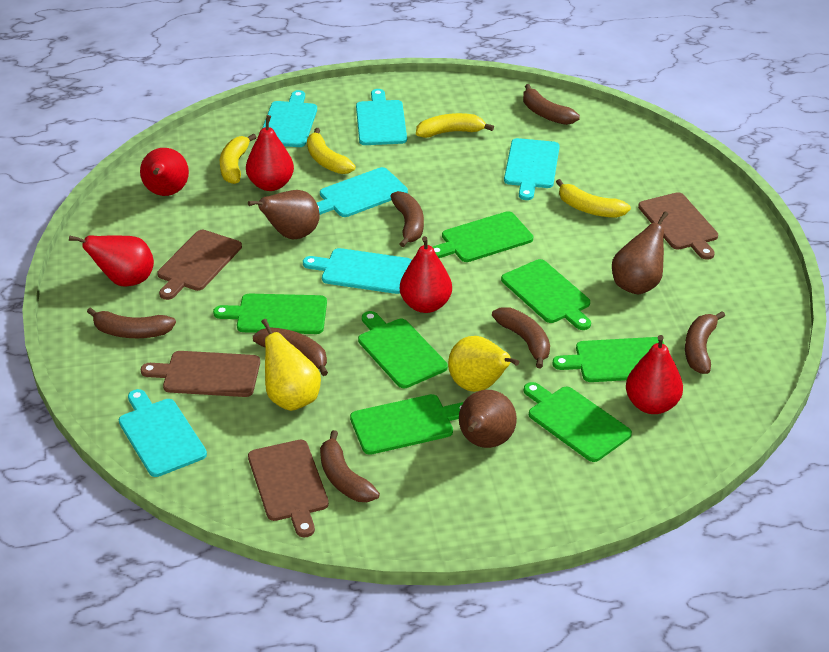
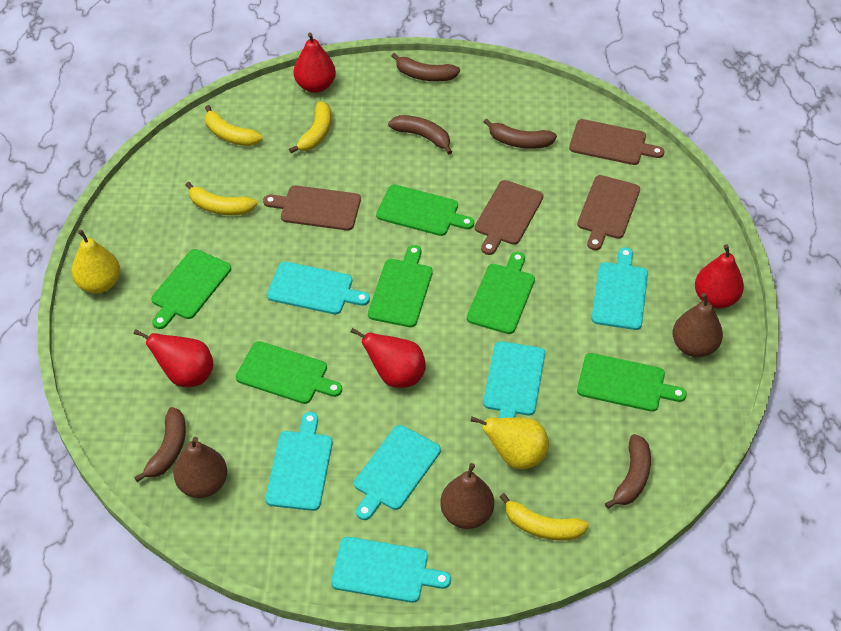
brown banana: 7 -> 5
green cutting board: 7 -> 6
red pear: 5 -> 4

